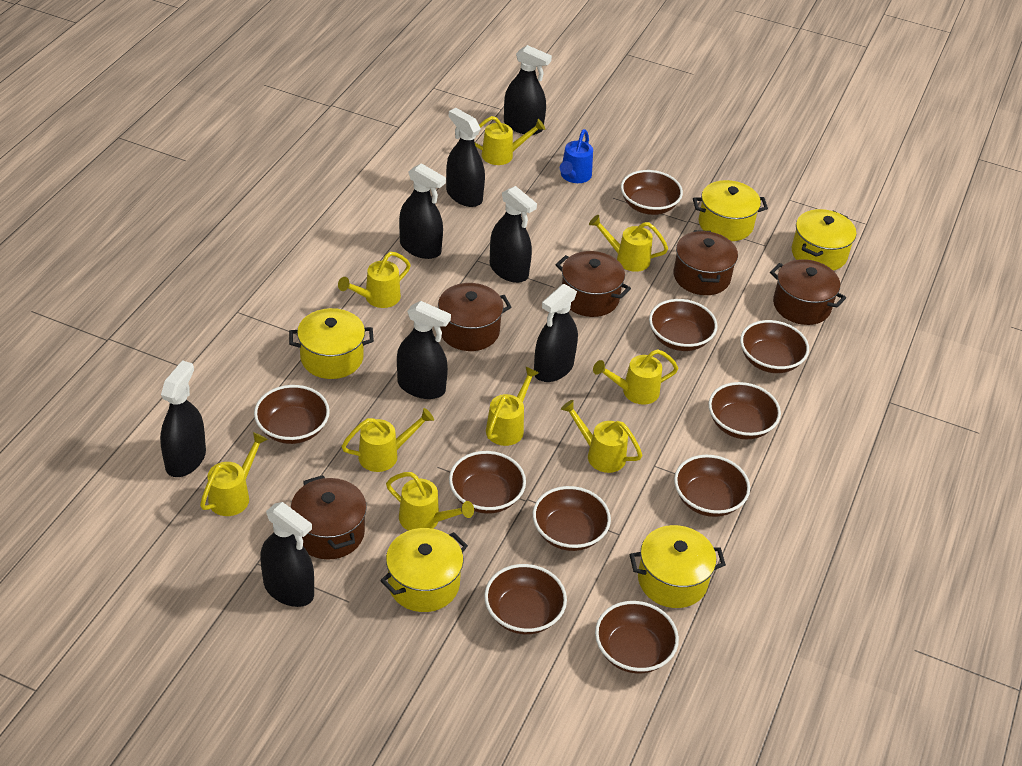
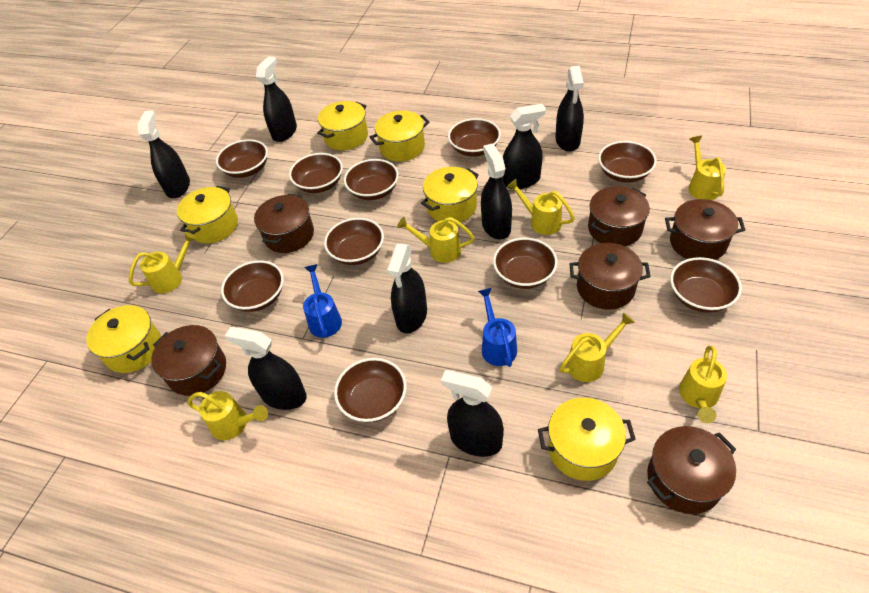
blue watering can: 1 -> 2
brown pot: 5 -> 6
yellow pot: 5 -> 6
yellow watering can: 9 -> 7

